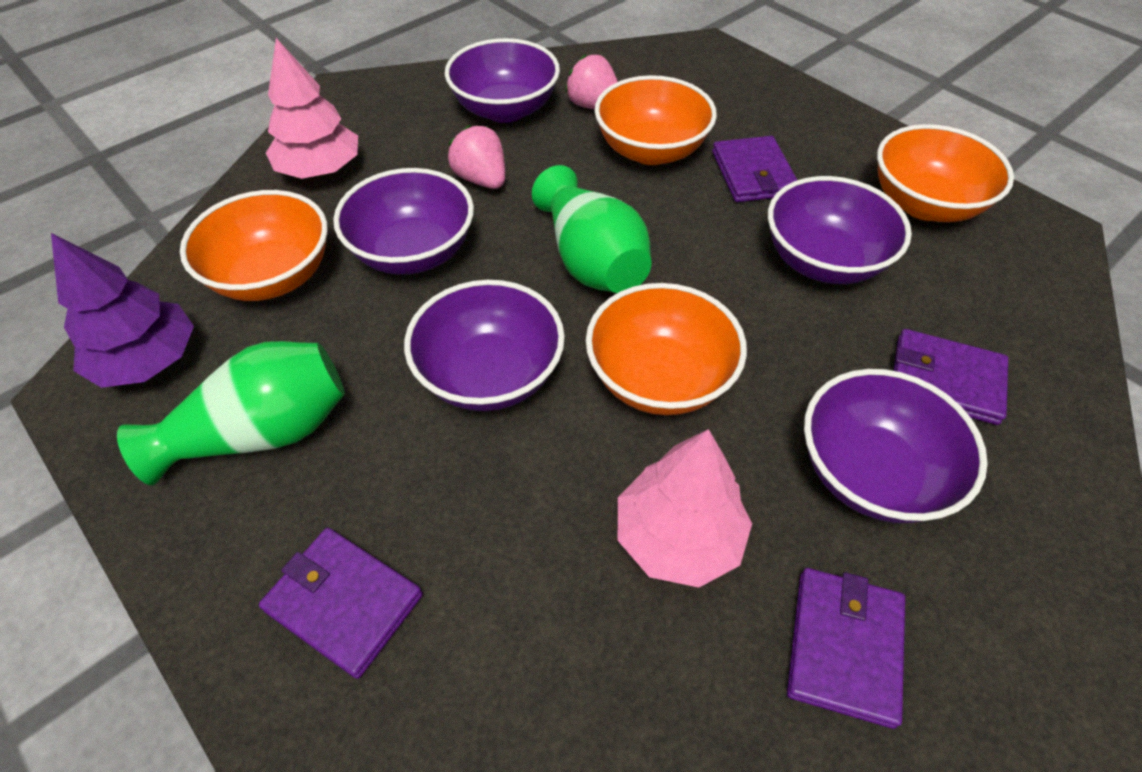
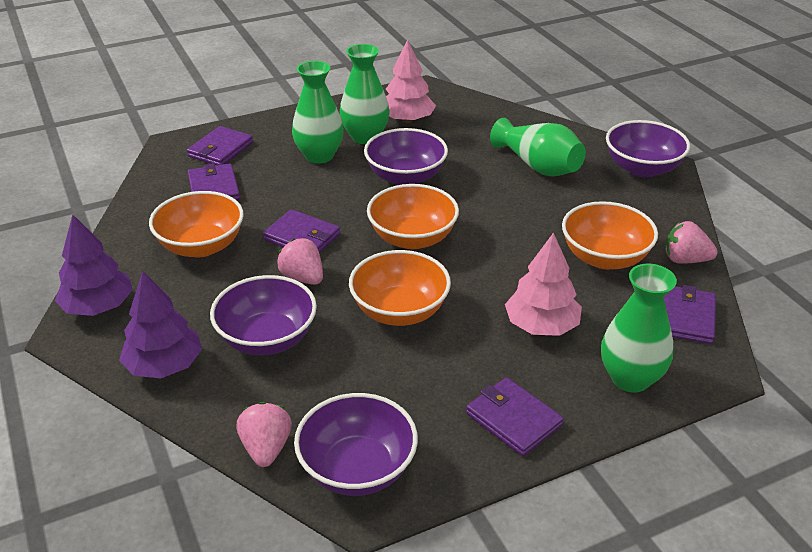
green vase: 2 -> 4
pink strawberry: 2 -> 3
purple bowl: 5 -> 4
purple tree: 1 -> 2
purple wallet: 4 -> 5

